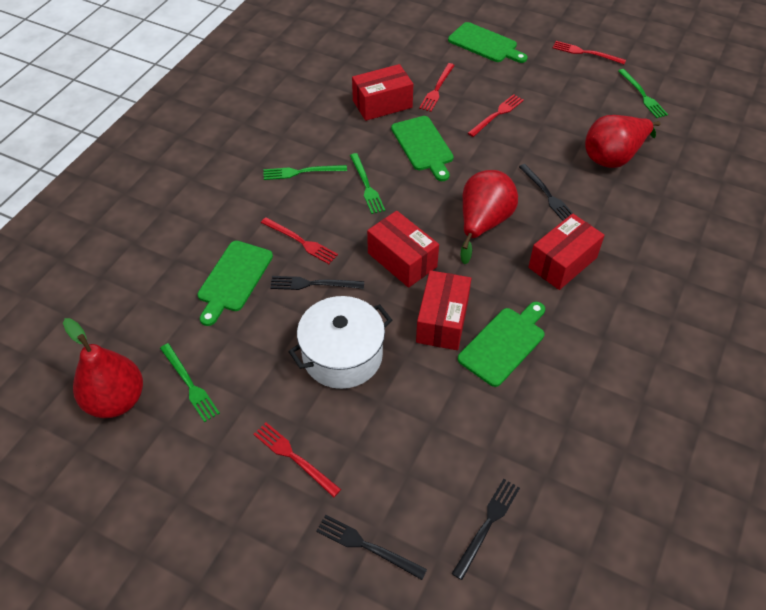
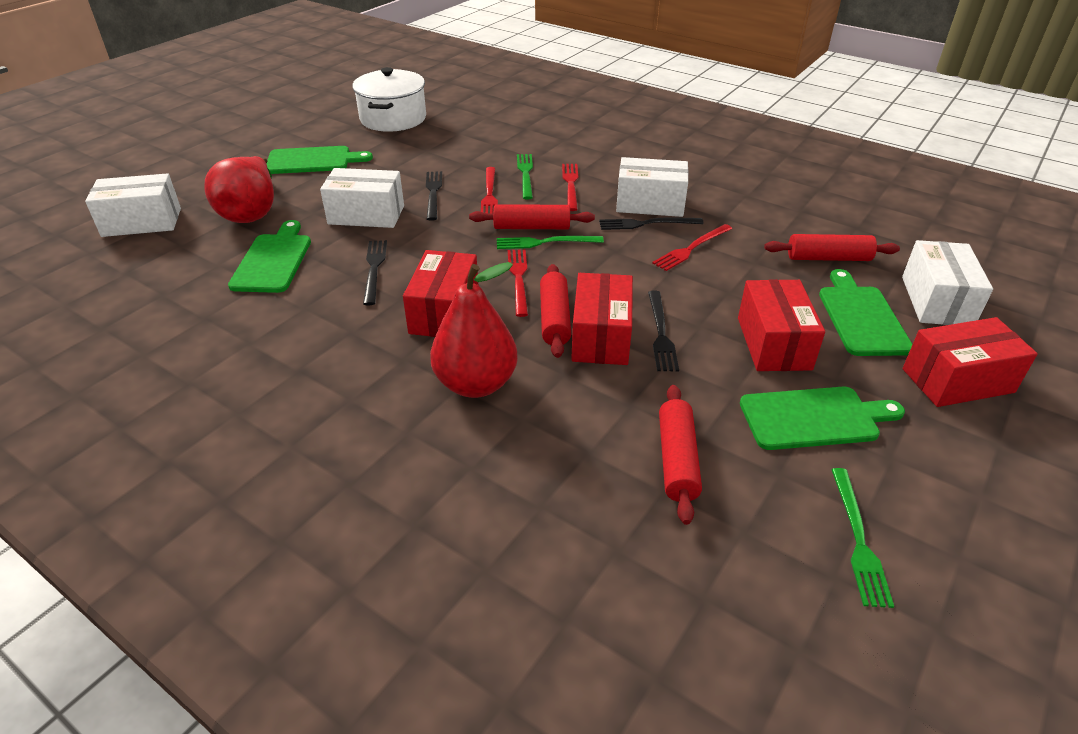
green fork: 4 -> 3
red fork: 5 -> 4
red pear: 3 -> 2
red rolling pin: 0 -> 4
white box: 0 -> 4

